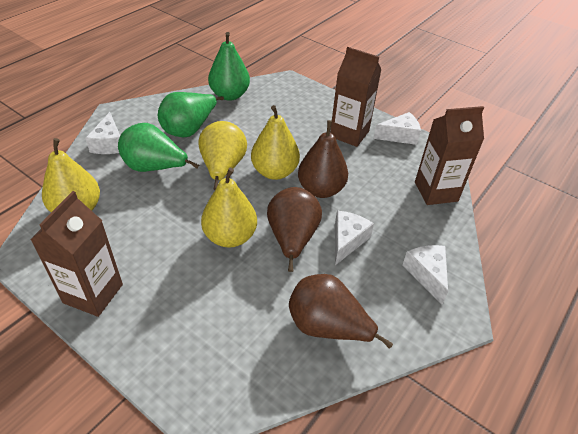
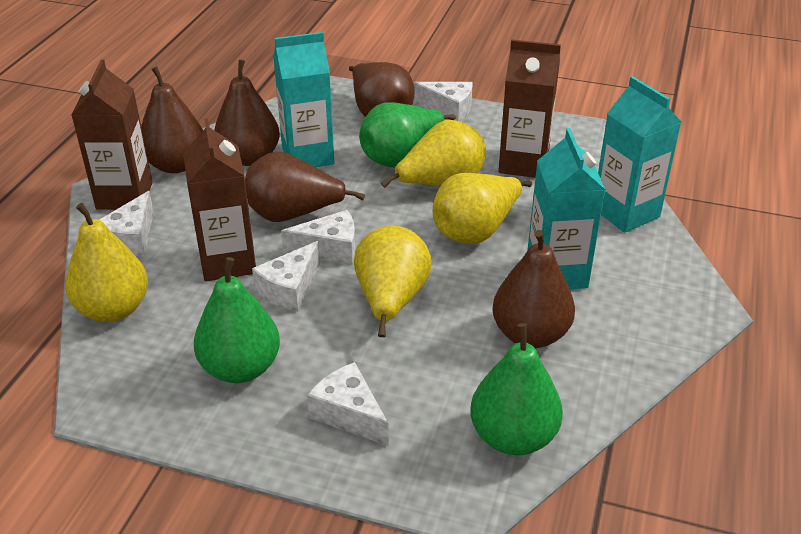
brown pear: 3 -> 5
turquoise carton: 0 -> 3
white cheese: 4 -> 5

